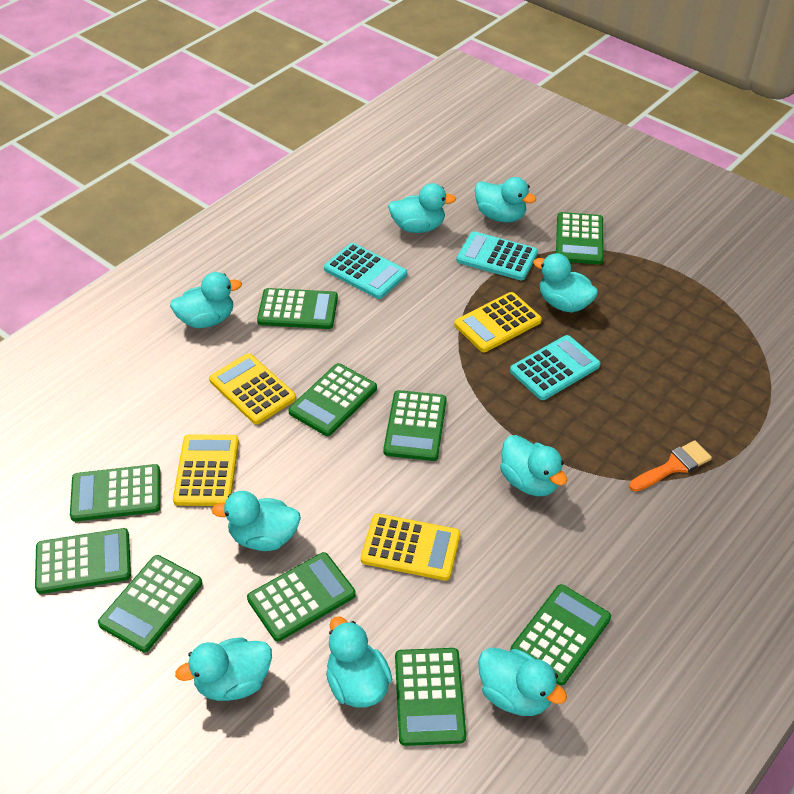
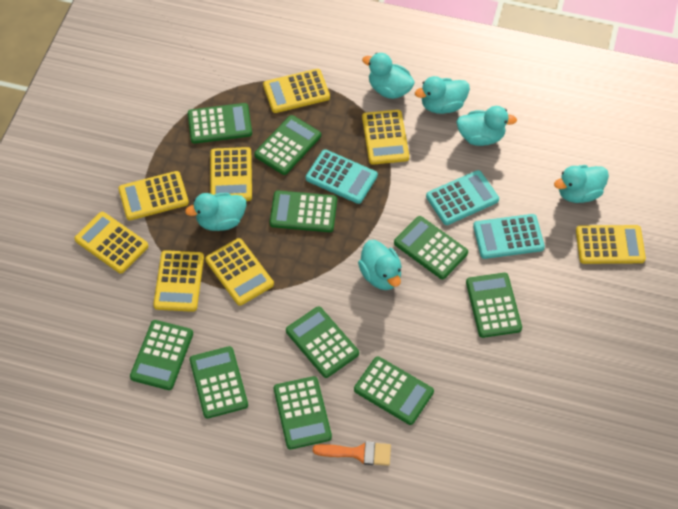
turquoise duck: 9 -> 6
yellow calculator: 4 -> 8

